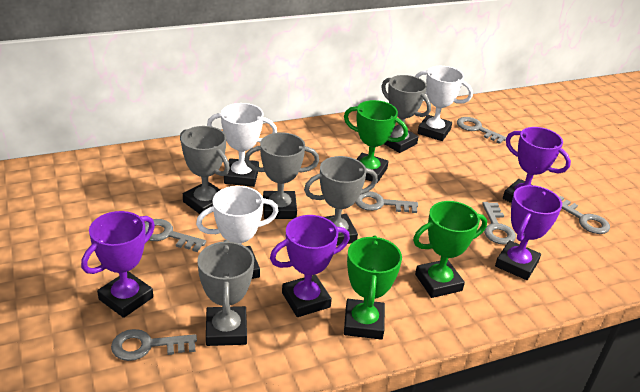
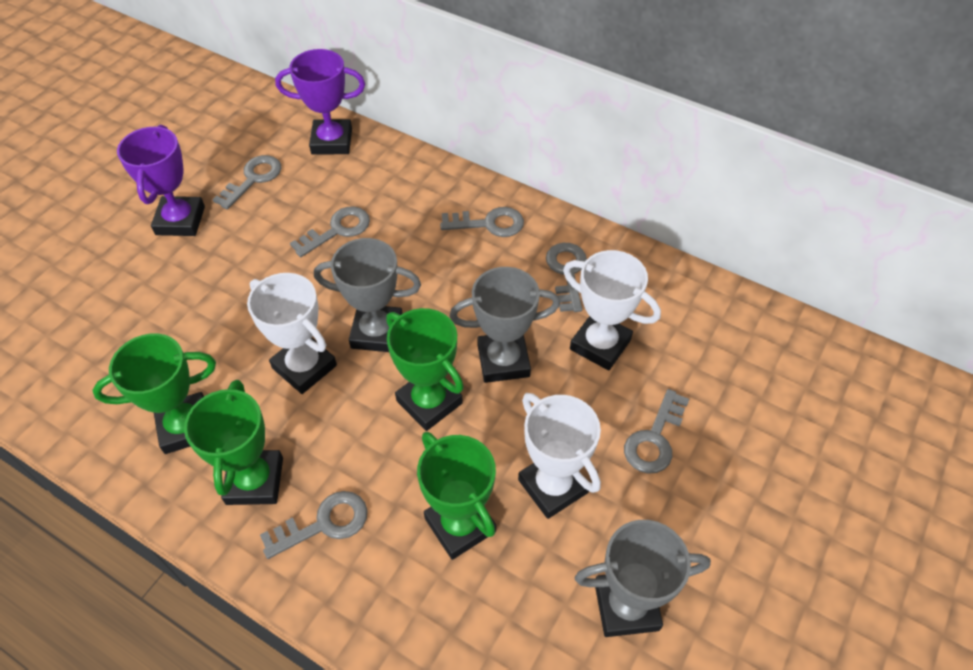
green trophy: 3 -> 4
grey trophy: 5 -> 3
purple trophy: 4 -> 2

